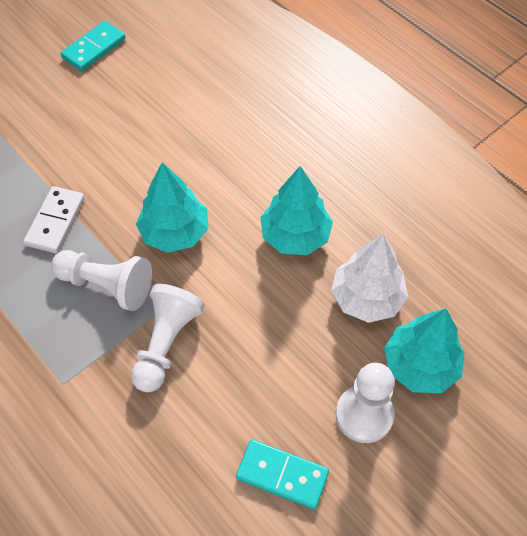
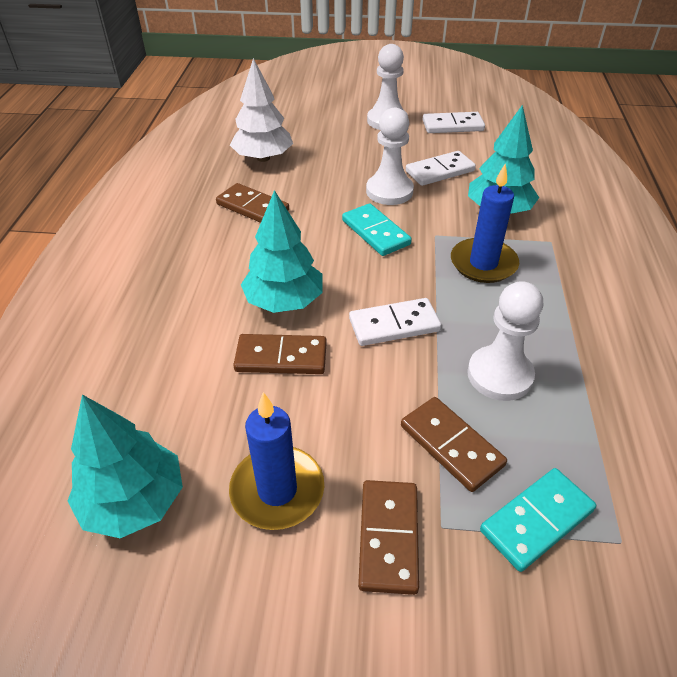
blue candle: 0 -> 2
brown domino: 0 -> 4
white domino: 1 -> 3

